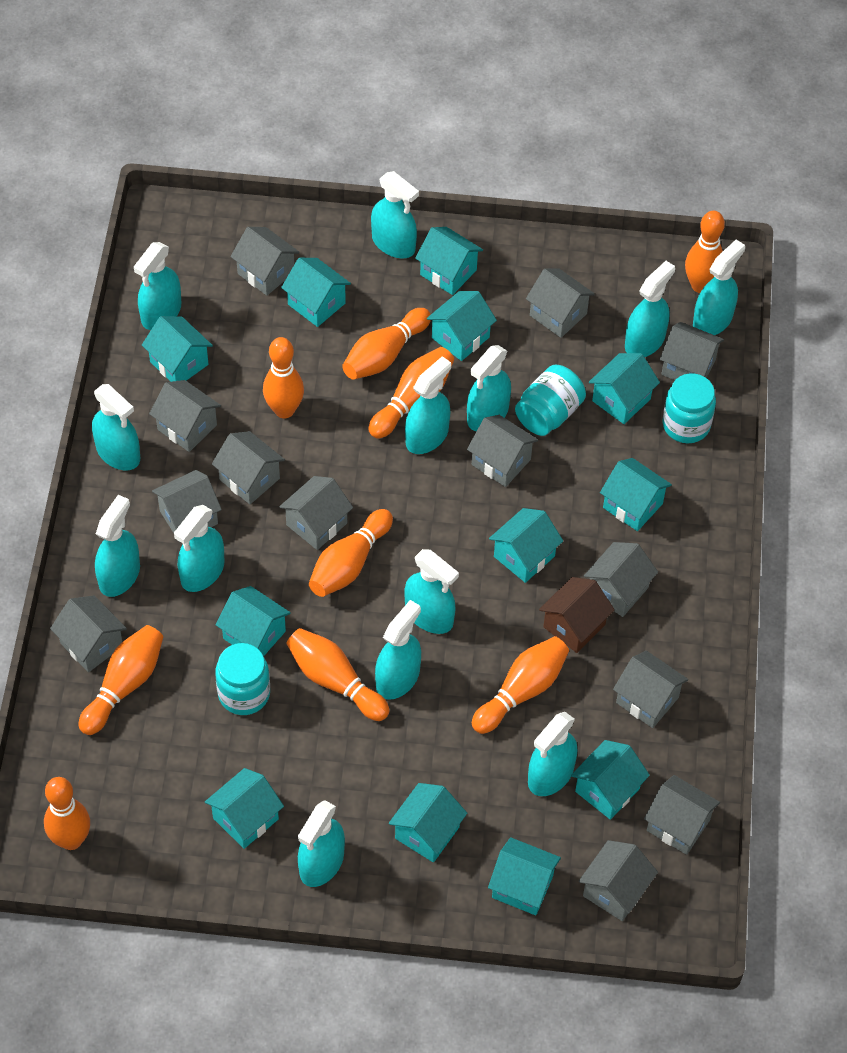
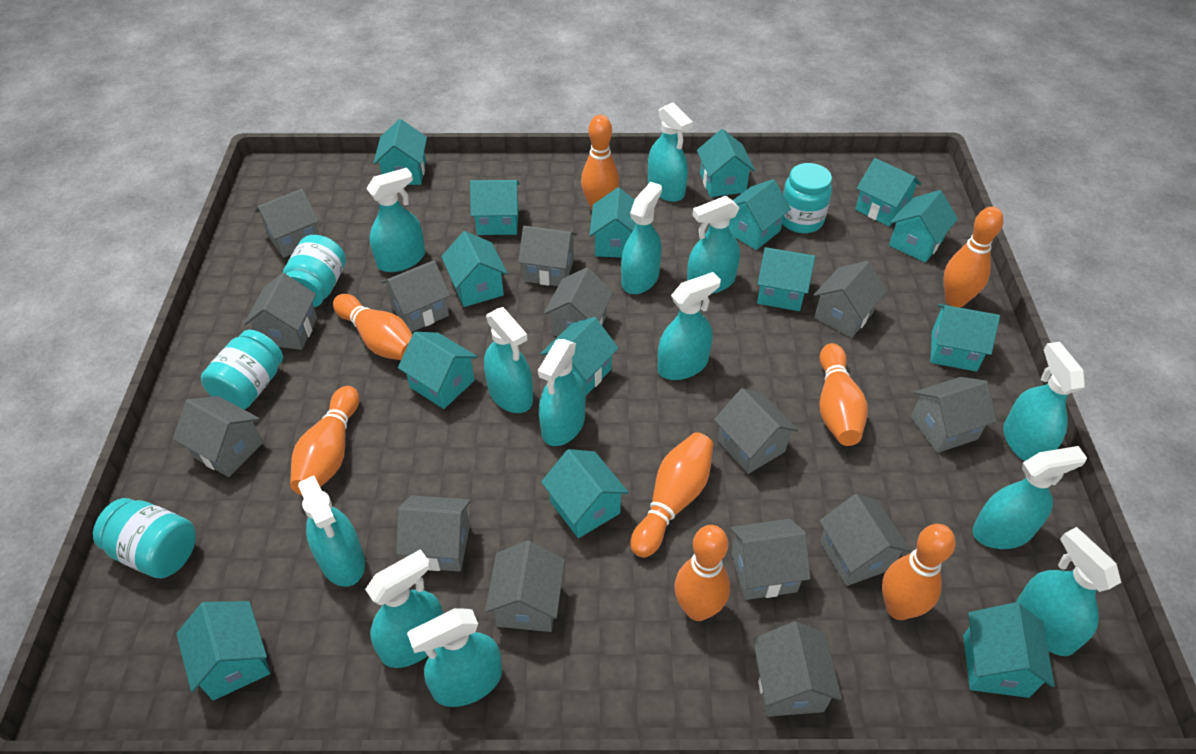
brown house: 1 -> 0
grey house: 13 -> 14
orange bowling pin: 9 -> 8
turquoise house: 12 -> 15
turquoise jar: 3 -> 4

